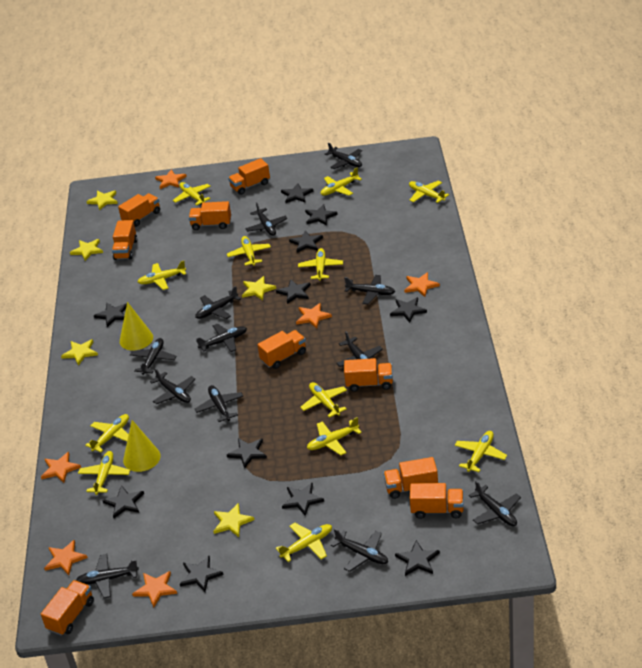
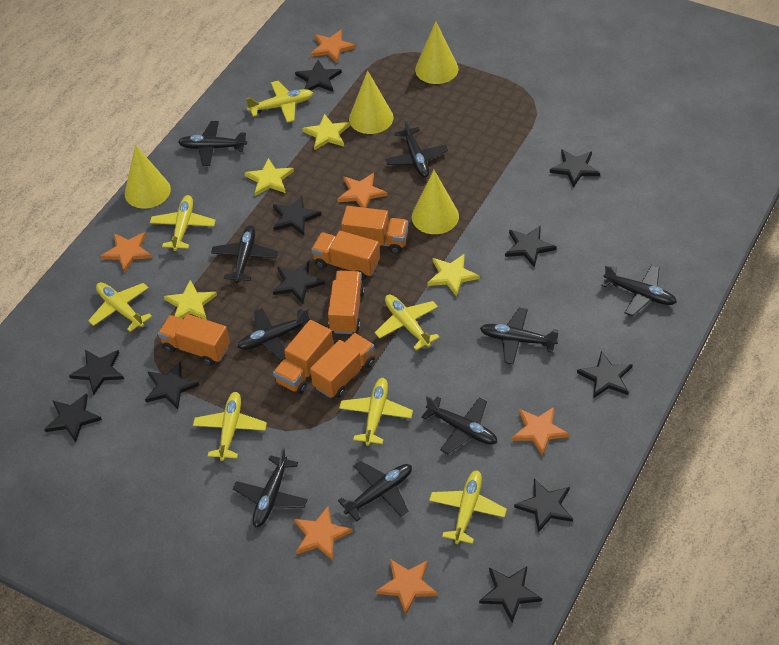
black plane: 12 -> 9
orange truck: 9 -> 6
yellow cone: 2 -> 4
yellow plane: 12 -> 7
yellow star: 5 -> 4

